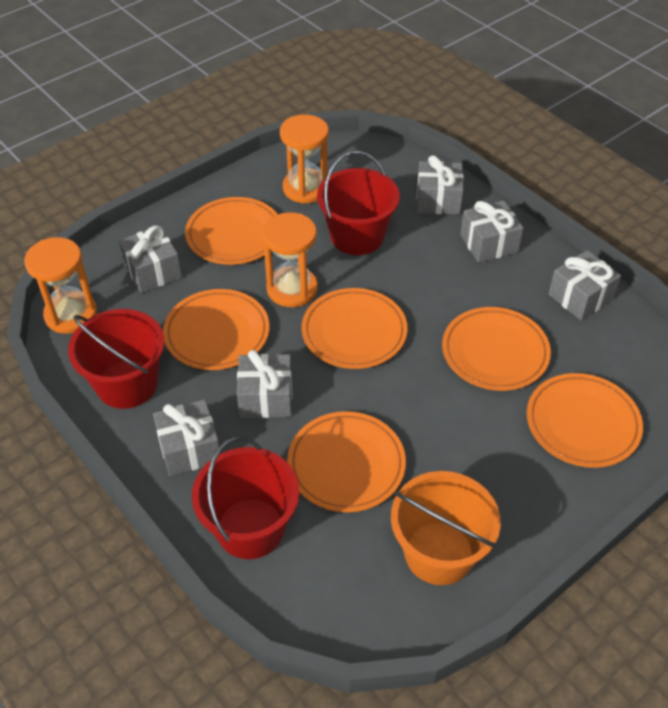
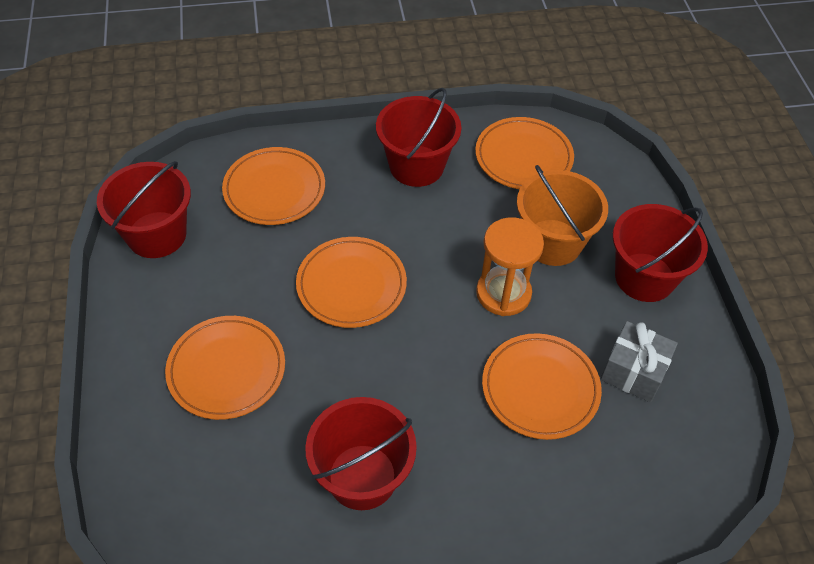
grey gift: 6 -> 1
orange hourglass: 3 -> 1
orange plate: 6 -> 5
red bucket: 3 -> 4

